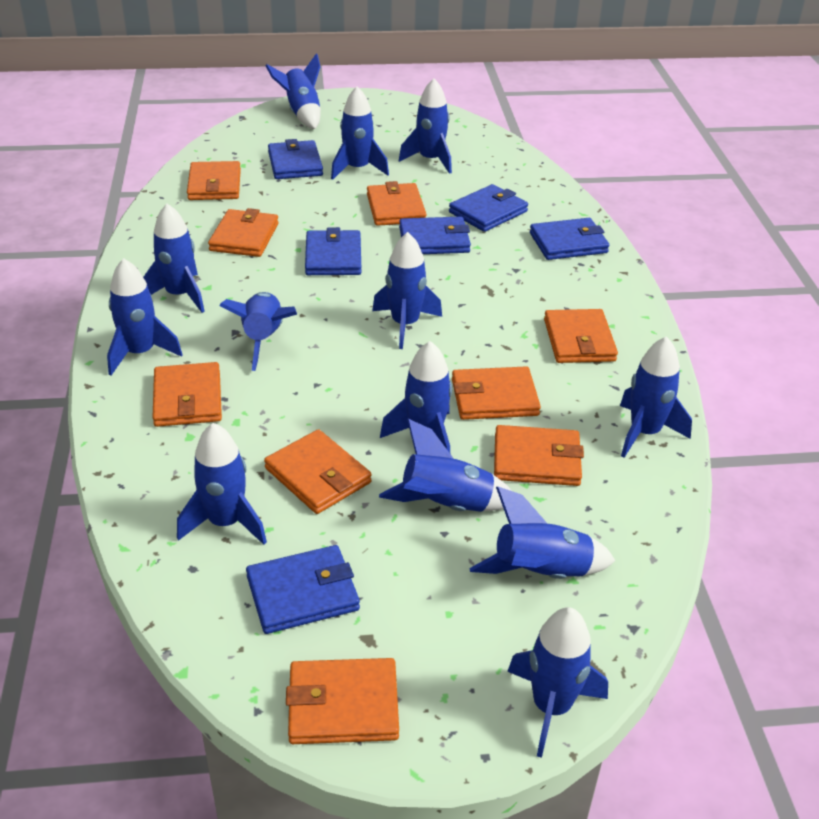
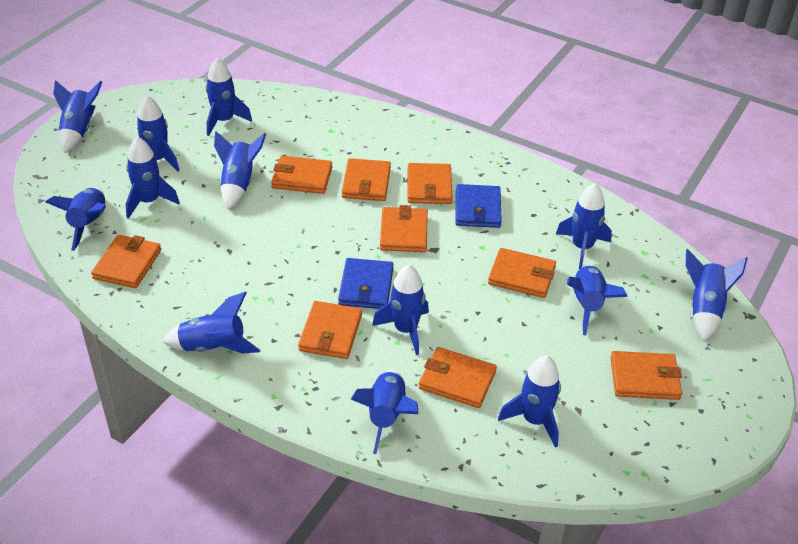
blue wallet: 6 -> 2

